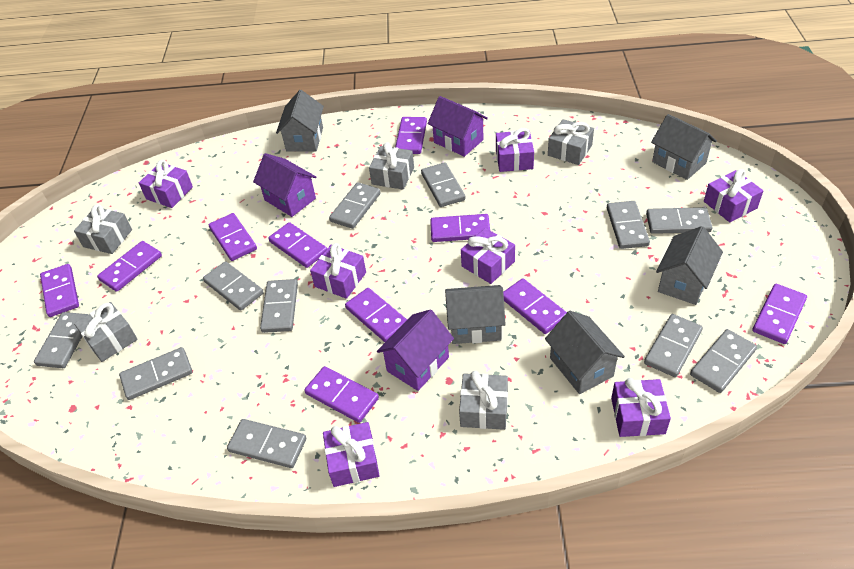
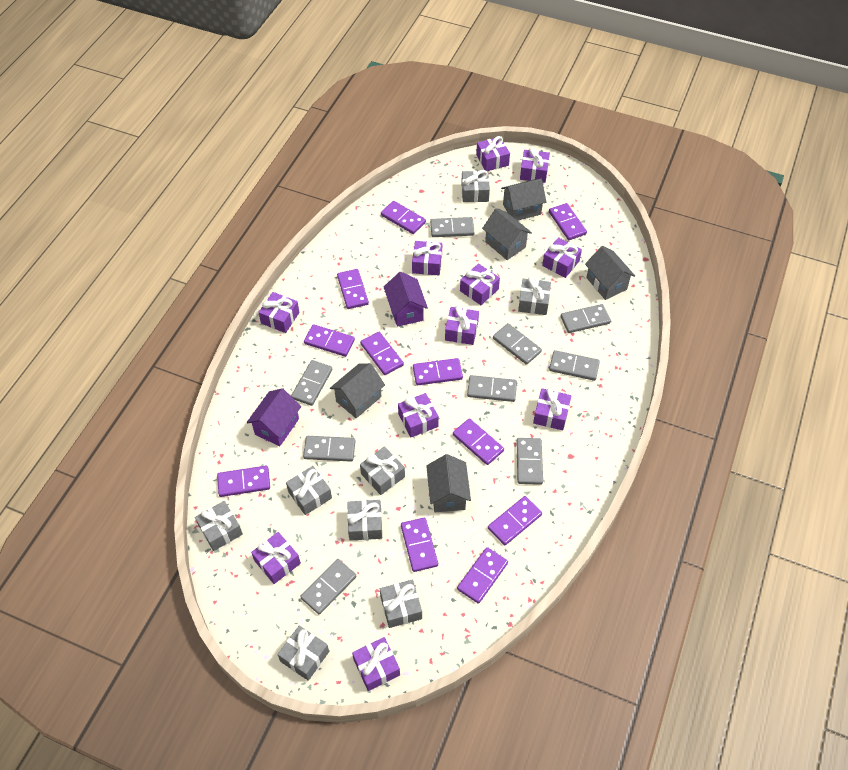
grey domino: 11 -> 9
grey gift: 5 -> 8
purple domino: 10 -> 11
purple gift: 7 -> 11
purple house: 3 -> 2

